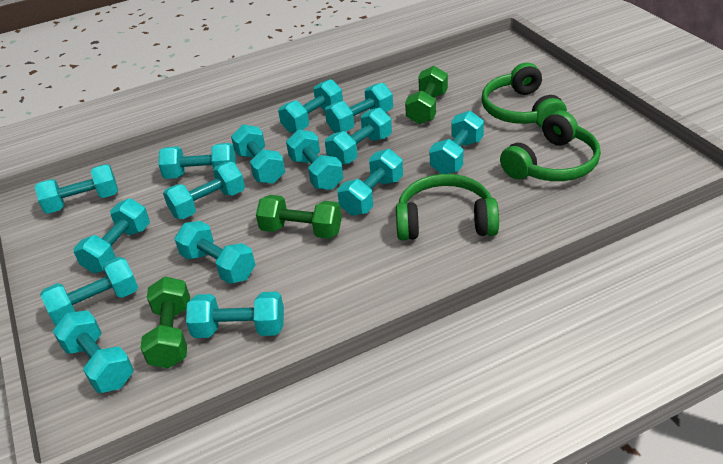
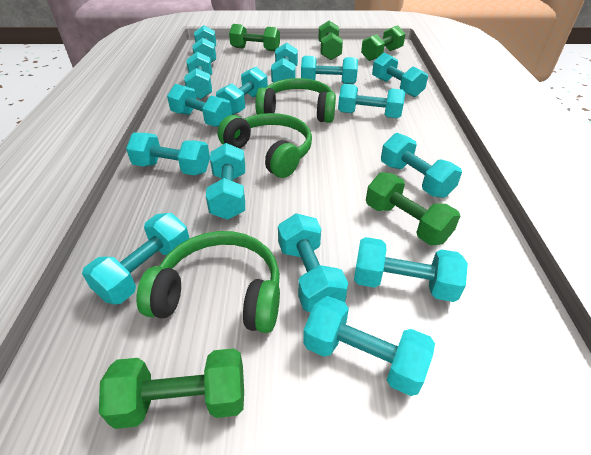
green dumbbell: 3 -> 5

